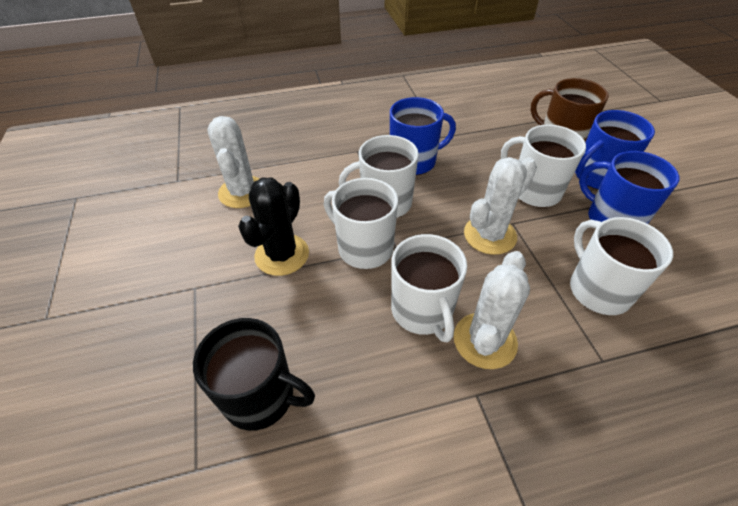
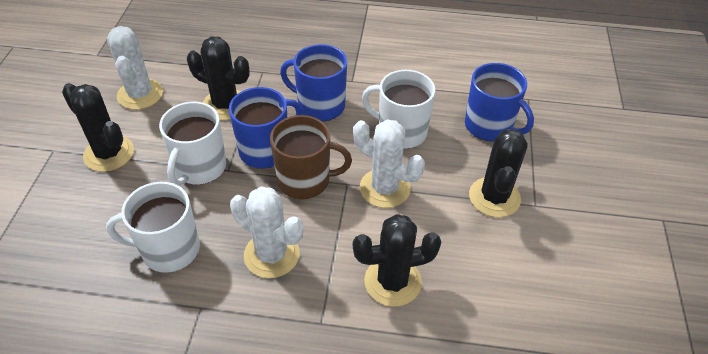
black cactus: 1 -> 4
black mug: 1 -> 0
white mug: 5 -> 3

